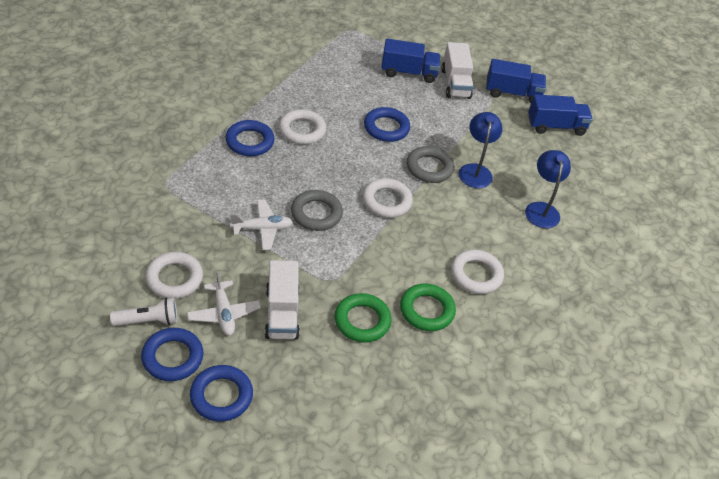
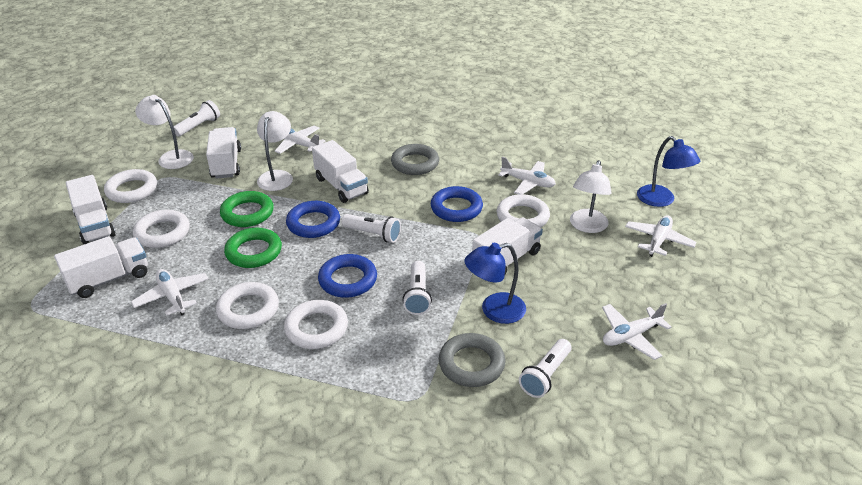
blue ring: 4 -> 3
blue truck: 3 -> 0
white flashlight: 1 -> 4
white lamp: 0 -> 3
white plane: 2 -> 5
white ring: 4 -> 5
white truck: 2 -> 5

